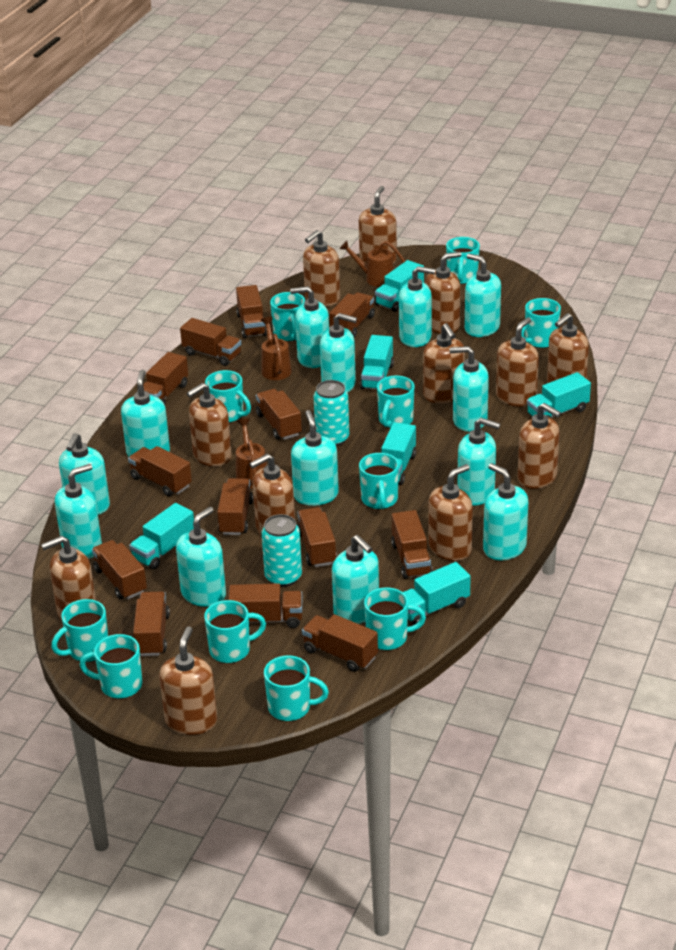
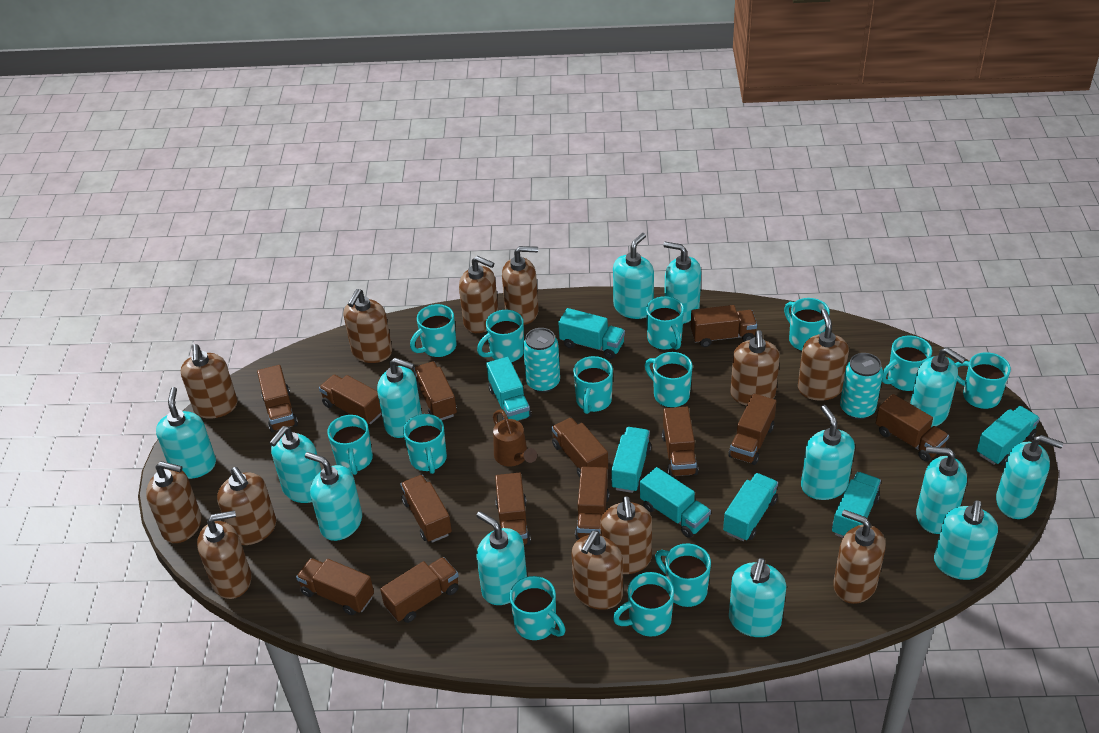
brown watering can: 3 -> 1
turquoise mug: 11 -> 13
turquoise truck: 6 -> 7

